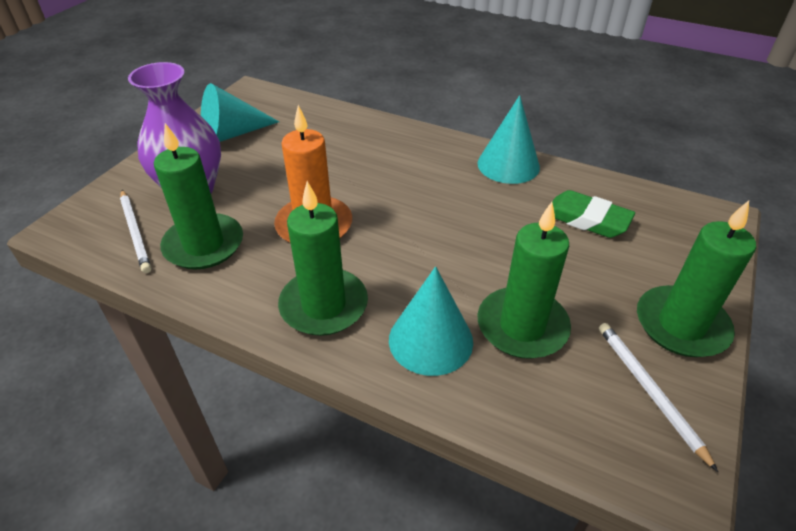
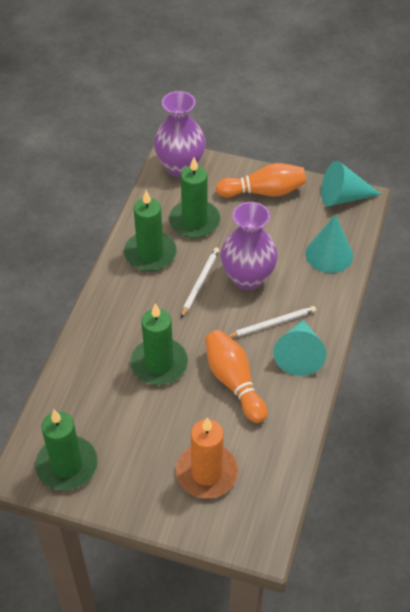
green eraser: 1 -> 0
orange bowling pin: 0 -> 2
purple vase: 1 -> 2

